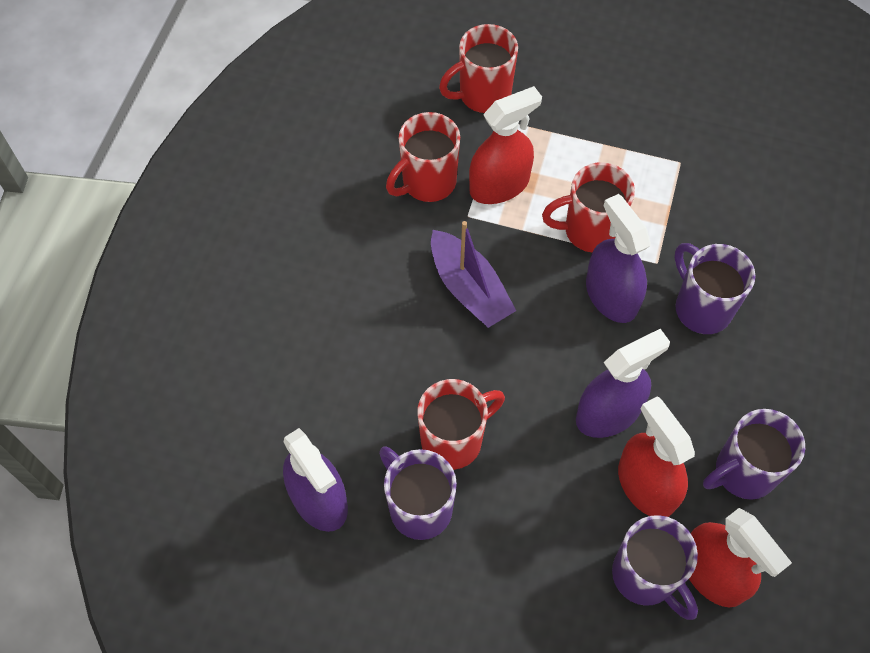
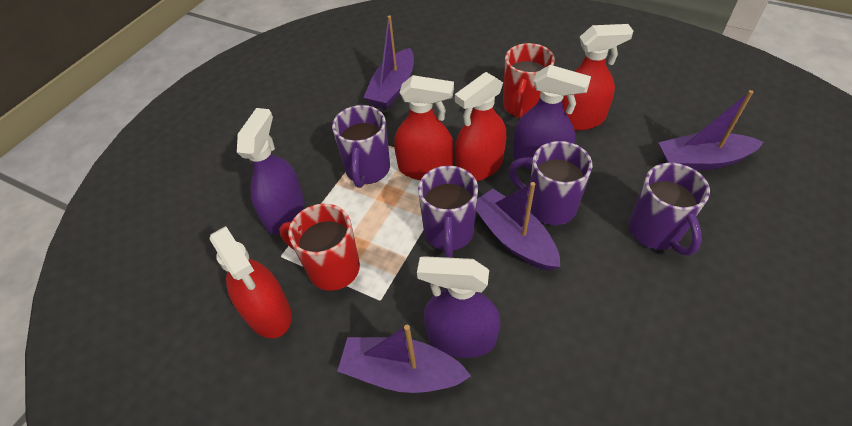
purple boat: 1 -> 4
red mug: 4 -> 2
red spray bottle: 3 -> 4

